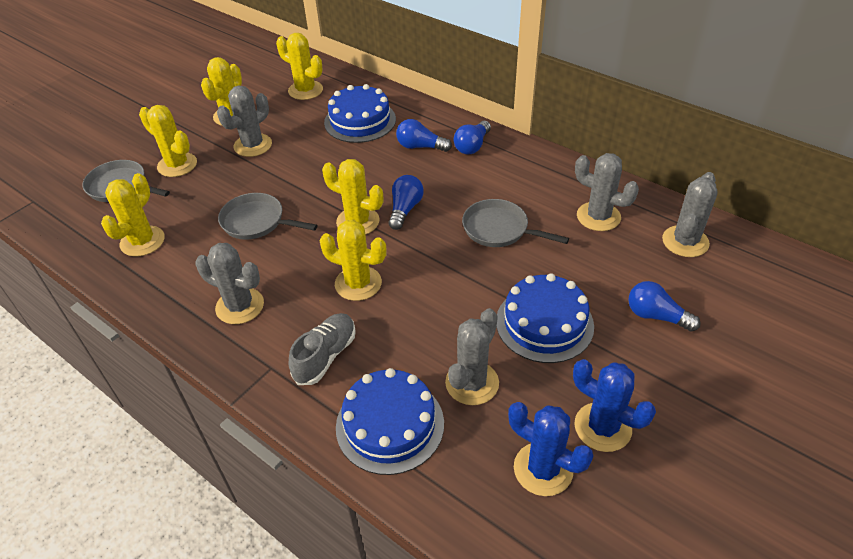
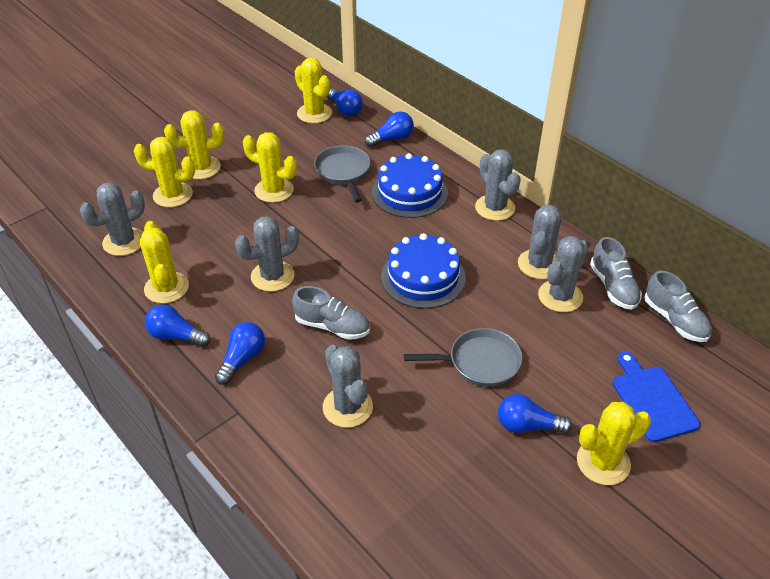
blue cactus: 2 -> 0
blue cake: 3 -> 2
blue cutting board: 0 -> 1
blue light bulb: 4 -> 5
grey cactus: 5 -> 6
grey pan: 3 -> 2
grey shoe: 1 -> 3

